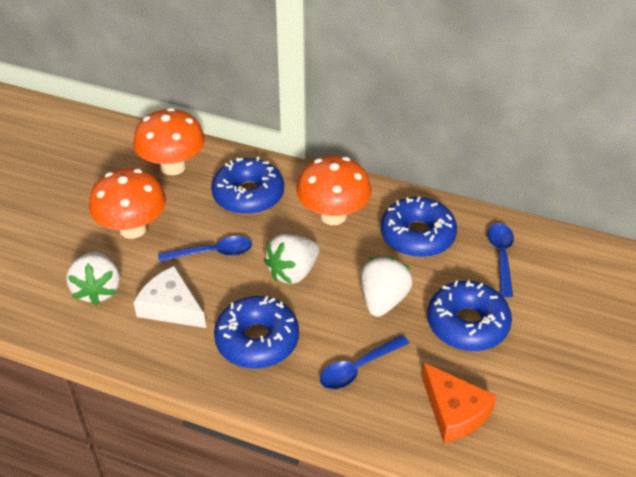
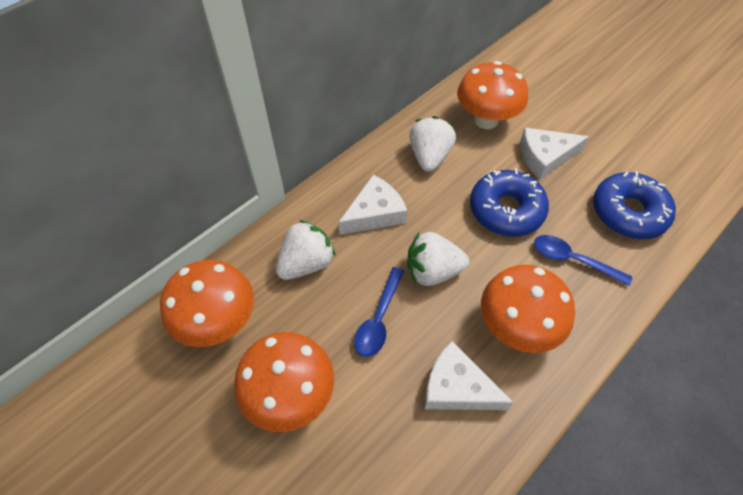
blue donut: 4 -> 2
blue spoon: 3 -> 2
orange cheese: 1 -> 0
orange mushroom: 3 -> 4
white cheese: 1 -> 3

